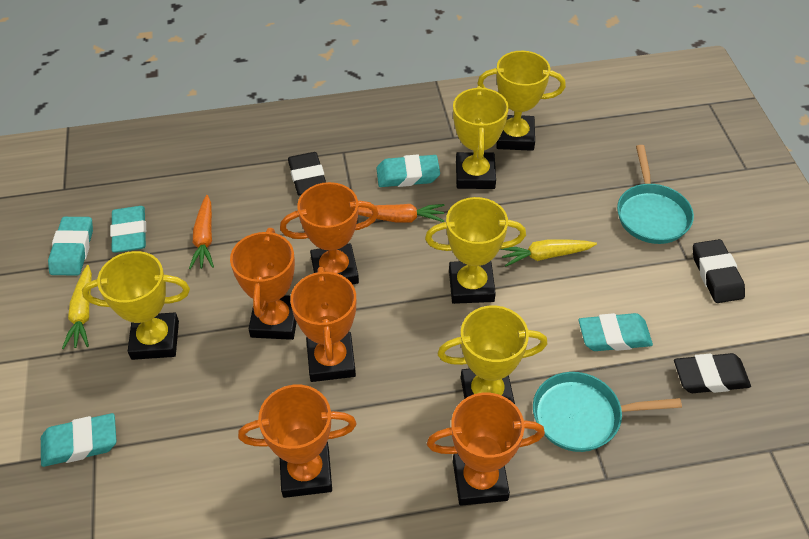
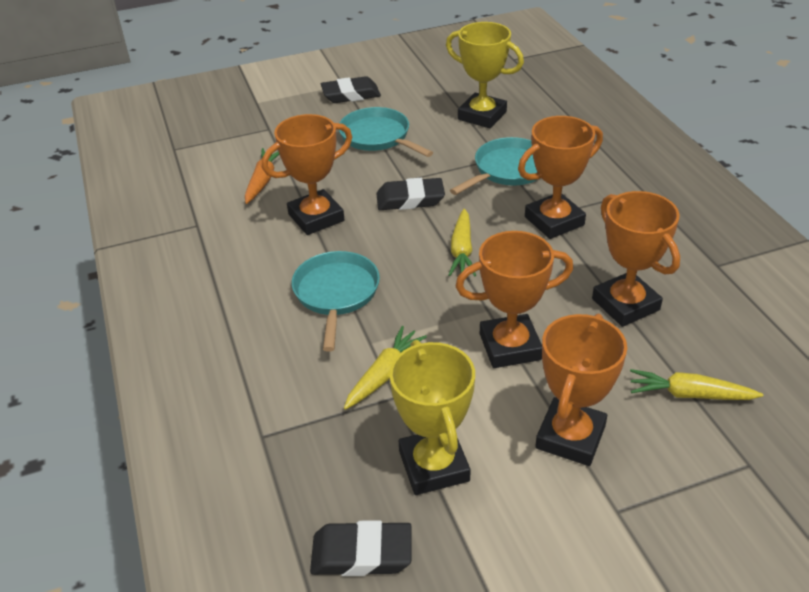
orange carrot: 2 -> 1
turquoise eraser: 5 -> 0
turquoise pan: 2 -> 3
yellow carrot: 2 -> 3
yellow trophy: 5 -> 2

